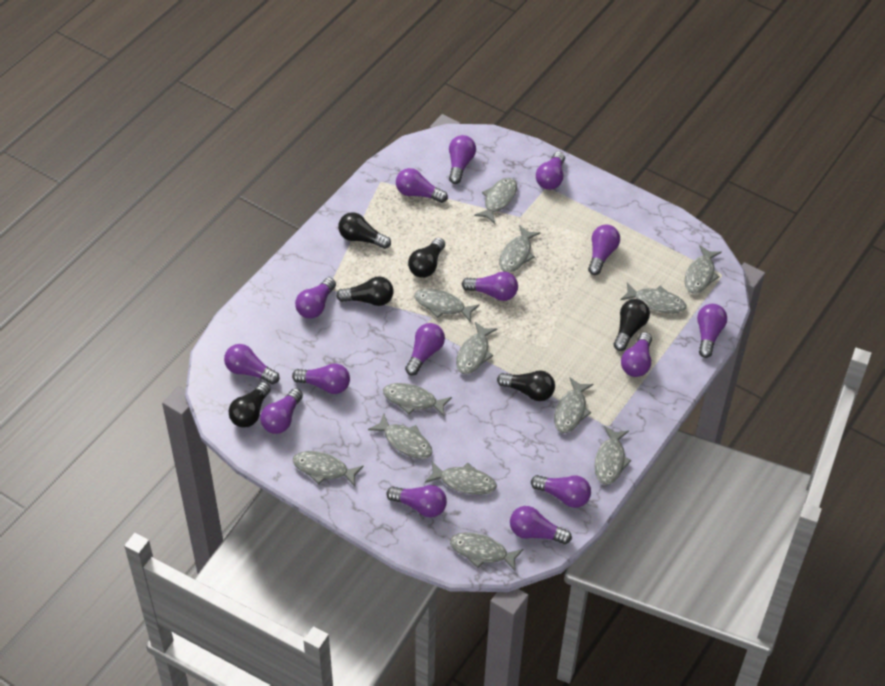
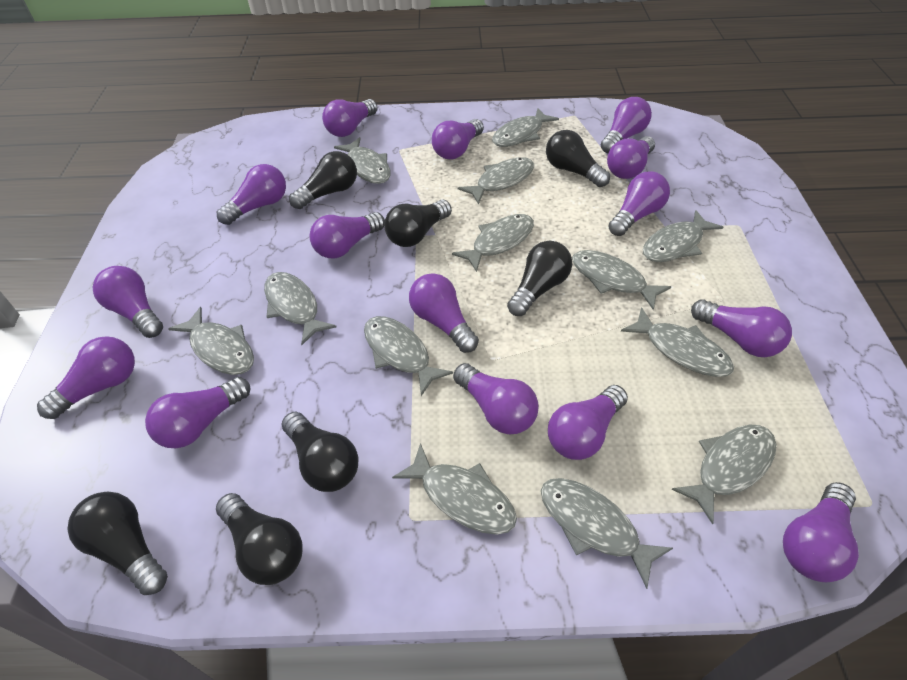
black light bulb: 6 -> 7

